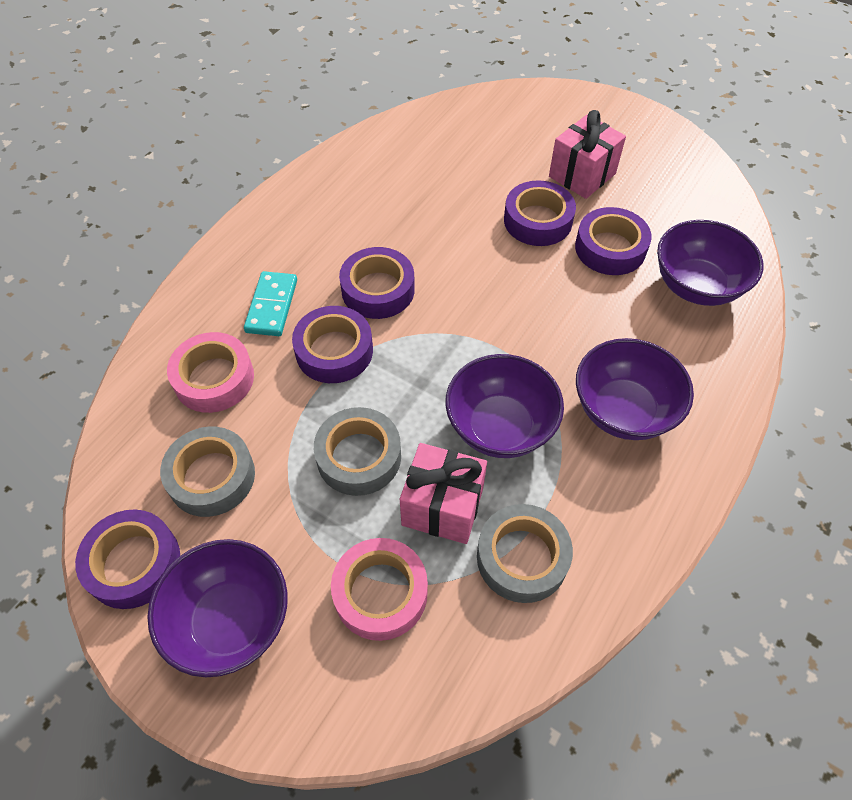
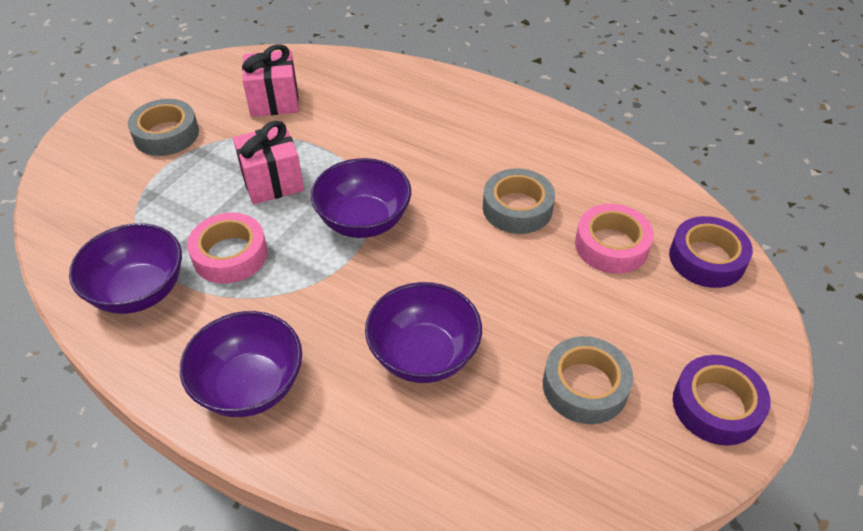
purple tape: 5 -> 2
turquoise domino: 1 -> 0

